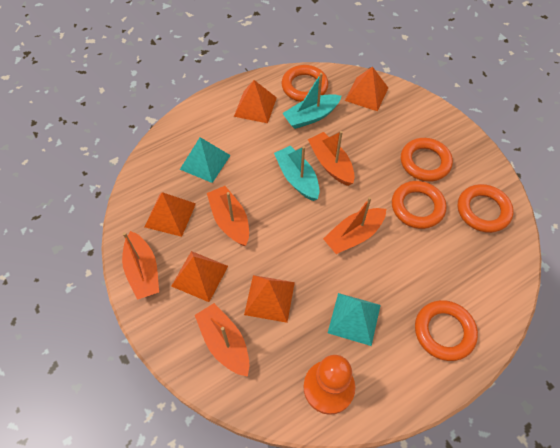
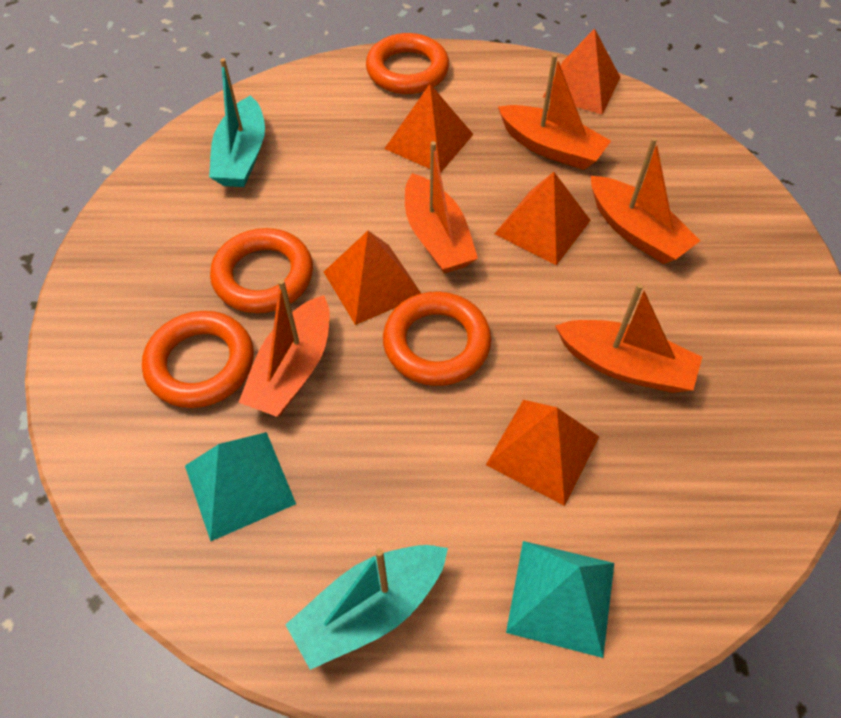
orange pawn: 1 -> 0
orange ring: 5 -> 4

